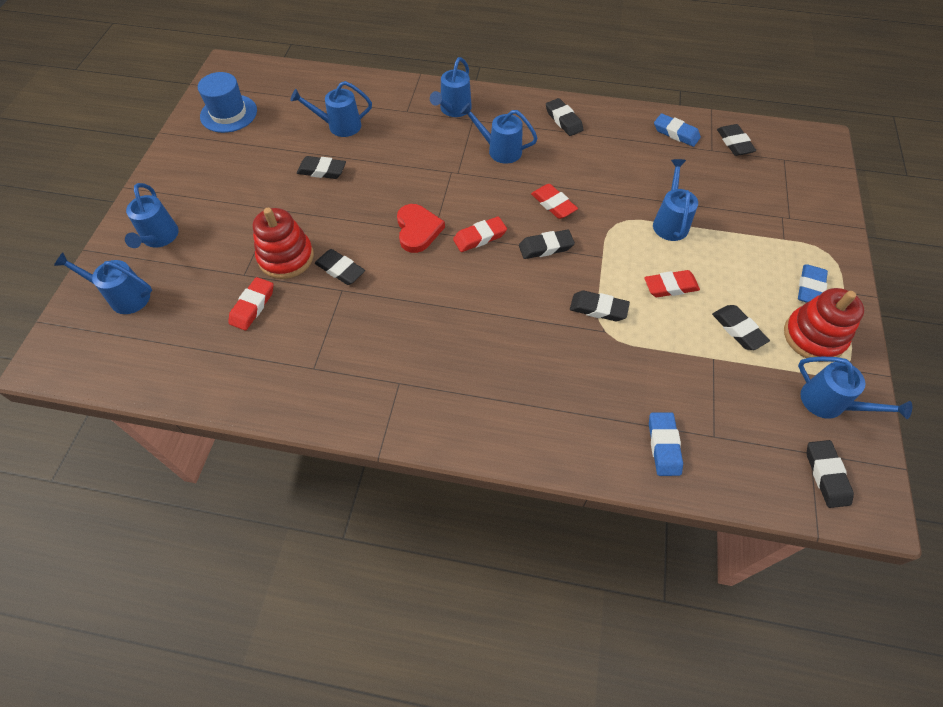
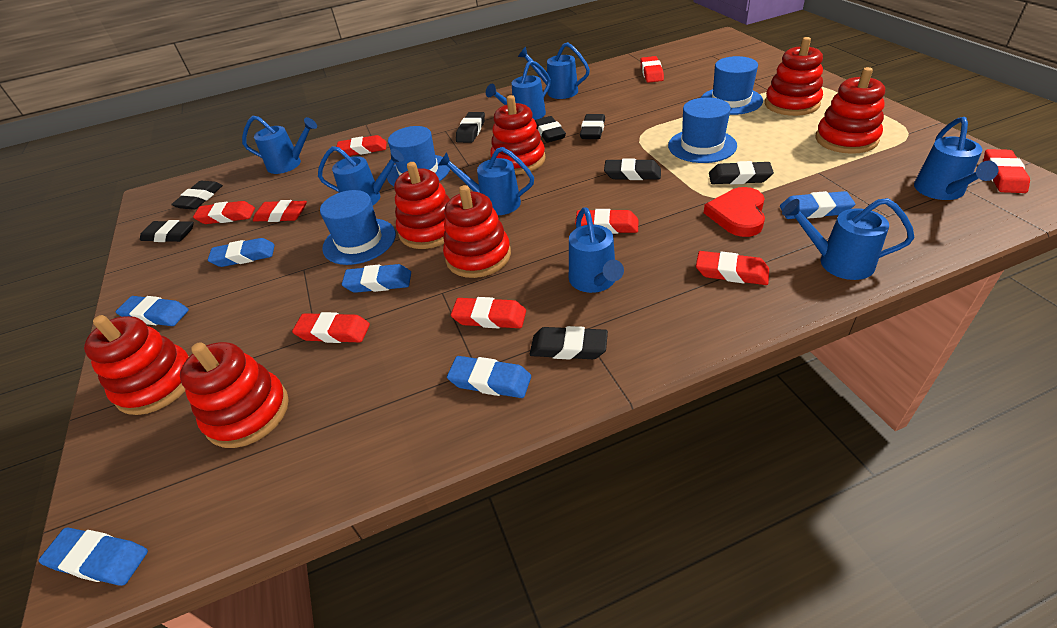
blue eraser: 3 -> 6
blue hat: 1 -> 4
blue watering can: 7 -> 8
red eraser: 4 -> 9
red stacking toy: 2 -> 7

